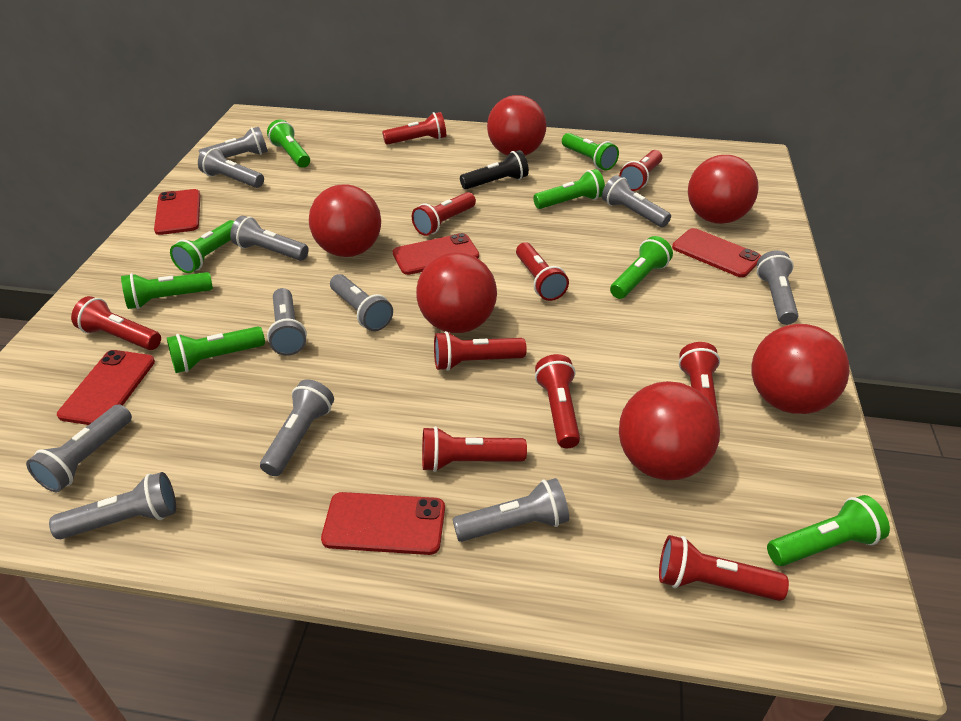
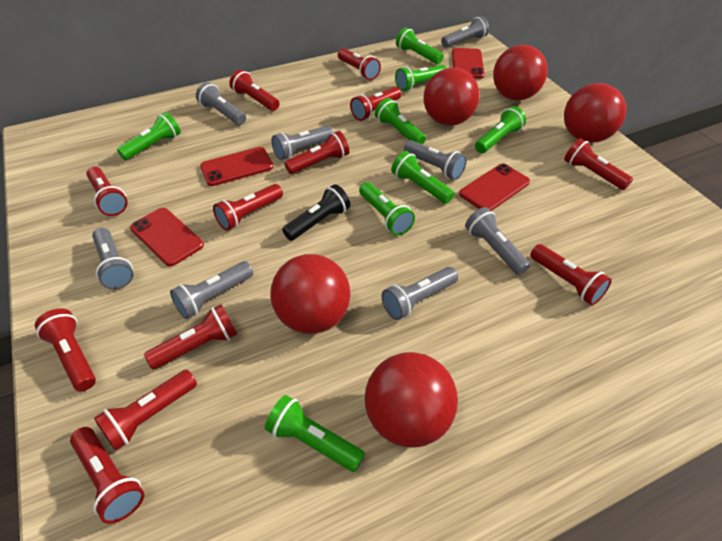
grey flashlight: 11 -> 8
red ball: 6 -> 5
red flashlight: 10 -> 12
red phone: 5 -> 4

